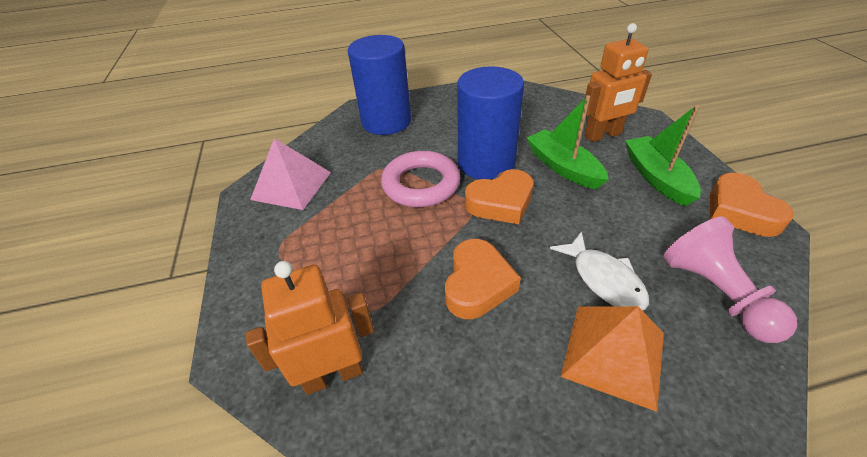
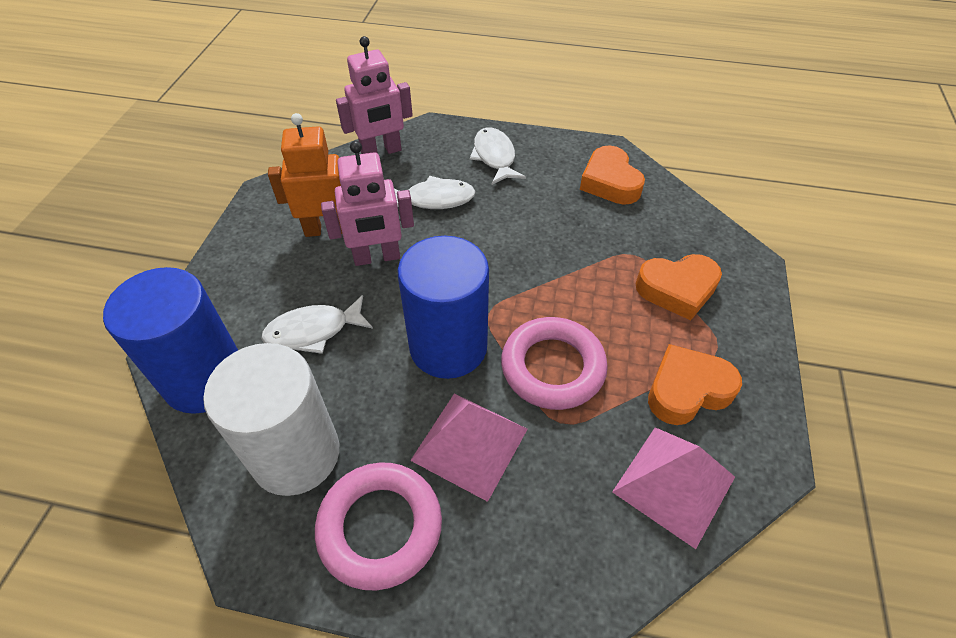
green boat: 2 -> 0
orange pyramid: 1 -> 0
orange robot: 2 -> 1
pink pawn: 1 -> 0
pink pyramid: 1 -> 2
pink ring: 1 -> 2
pink robot: 0 -> 2
white cylinder: 0 -> 1
white fish: 1 -> 3

